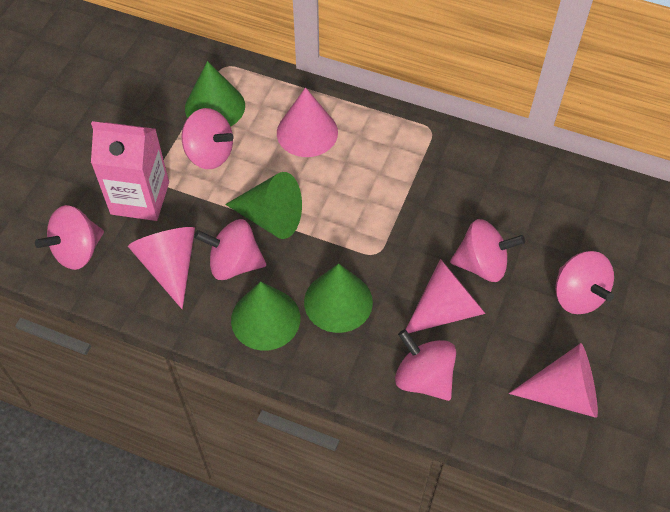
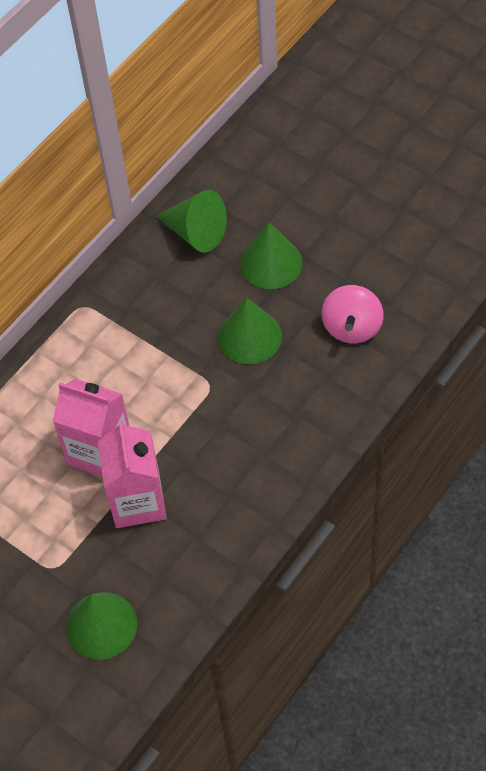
pink carton: 1 -> 2
pink cone: 4 -> 0
pink spinning top: 6 -> 1

